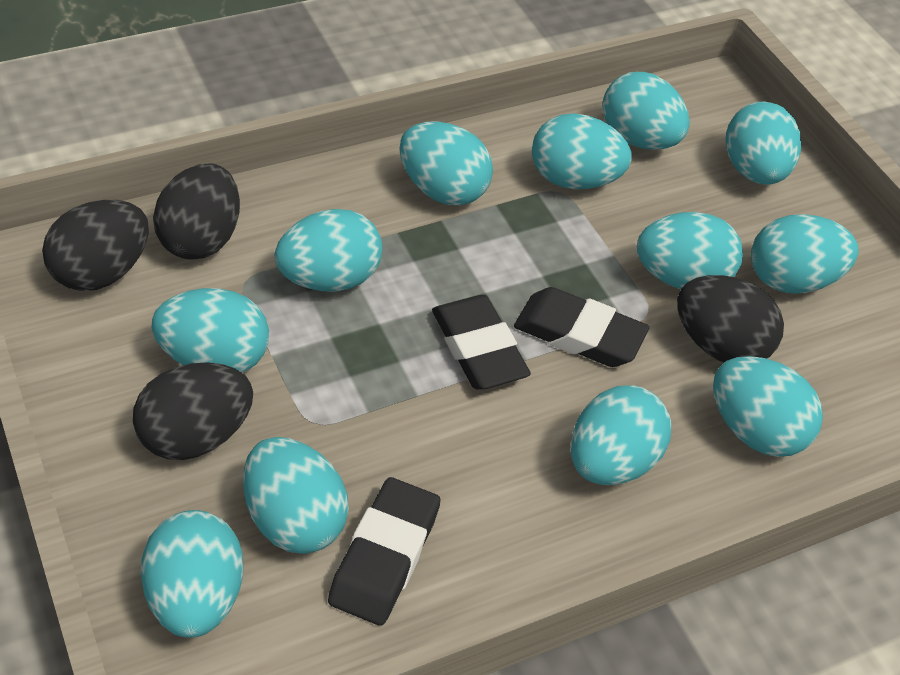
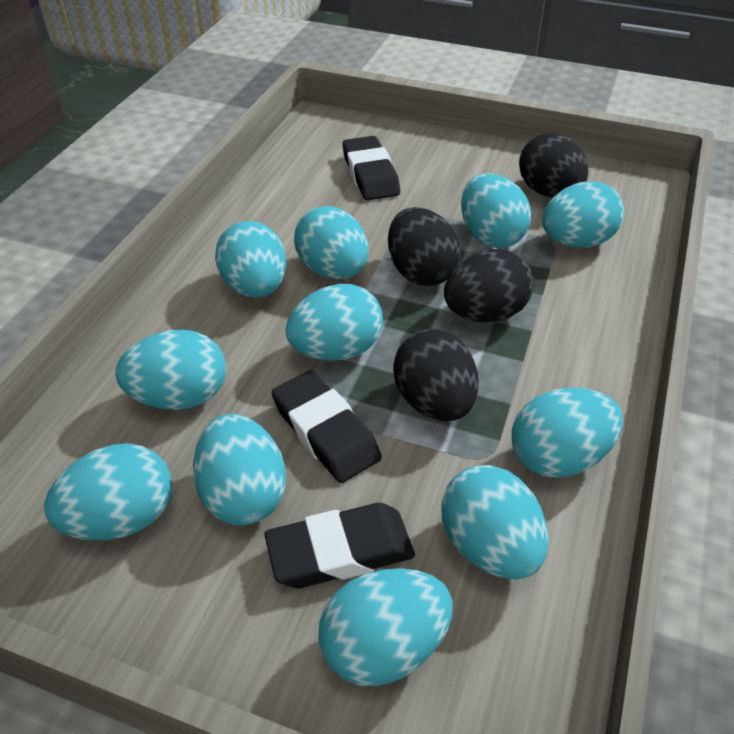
turquoise egg: 12 -> 11

